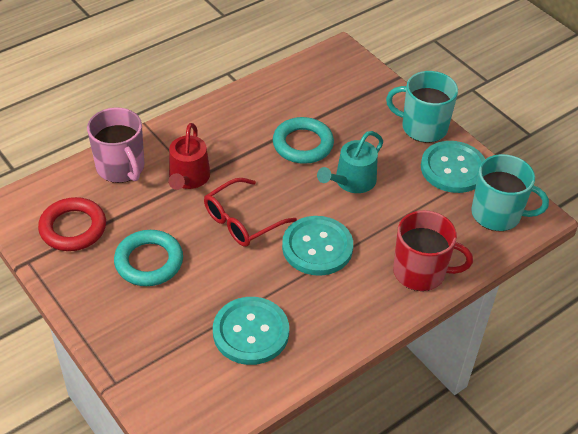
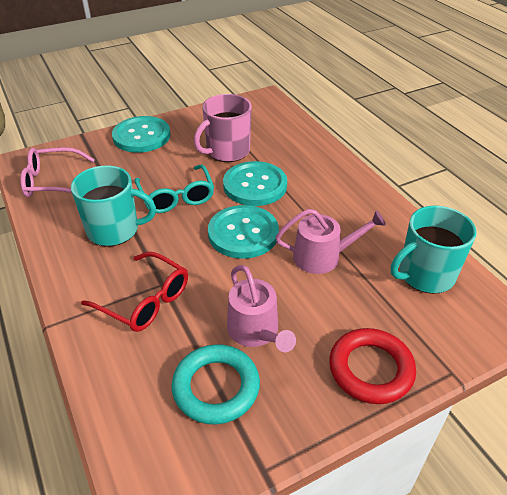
pink glasses: 0 -> 1
pink watering can: 0 -> 2
red mug: 1 -> 0
red watering can: 1 -> 0
turquoise glasses: 0 -> 1
turquoise ring: 2 -> 1
turquoise watering can: 1 -> 0

